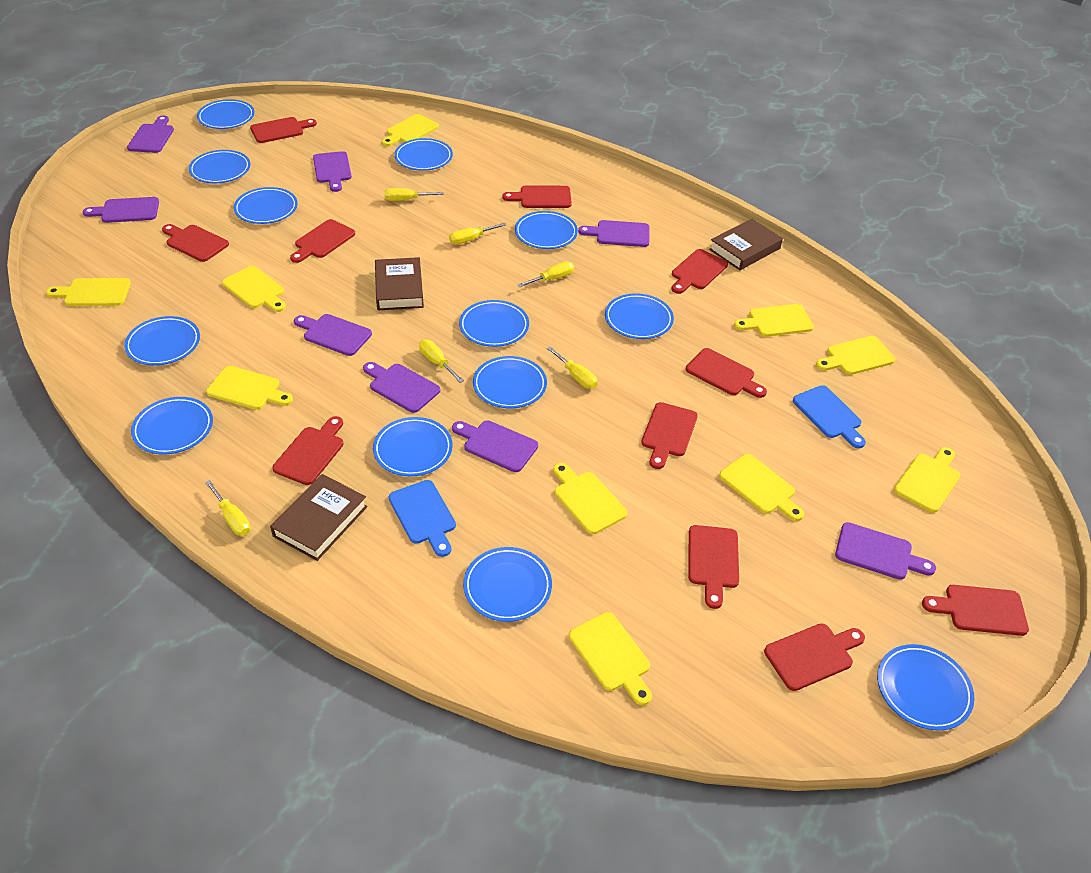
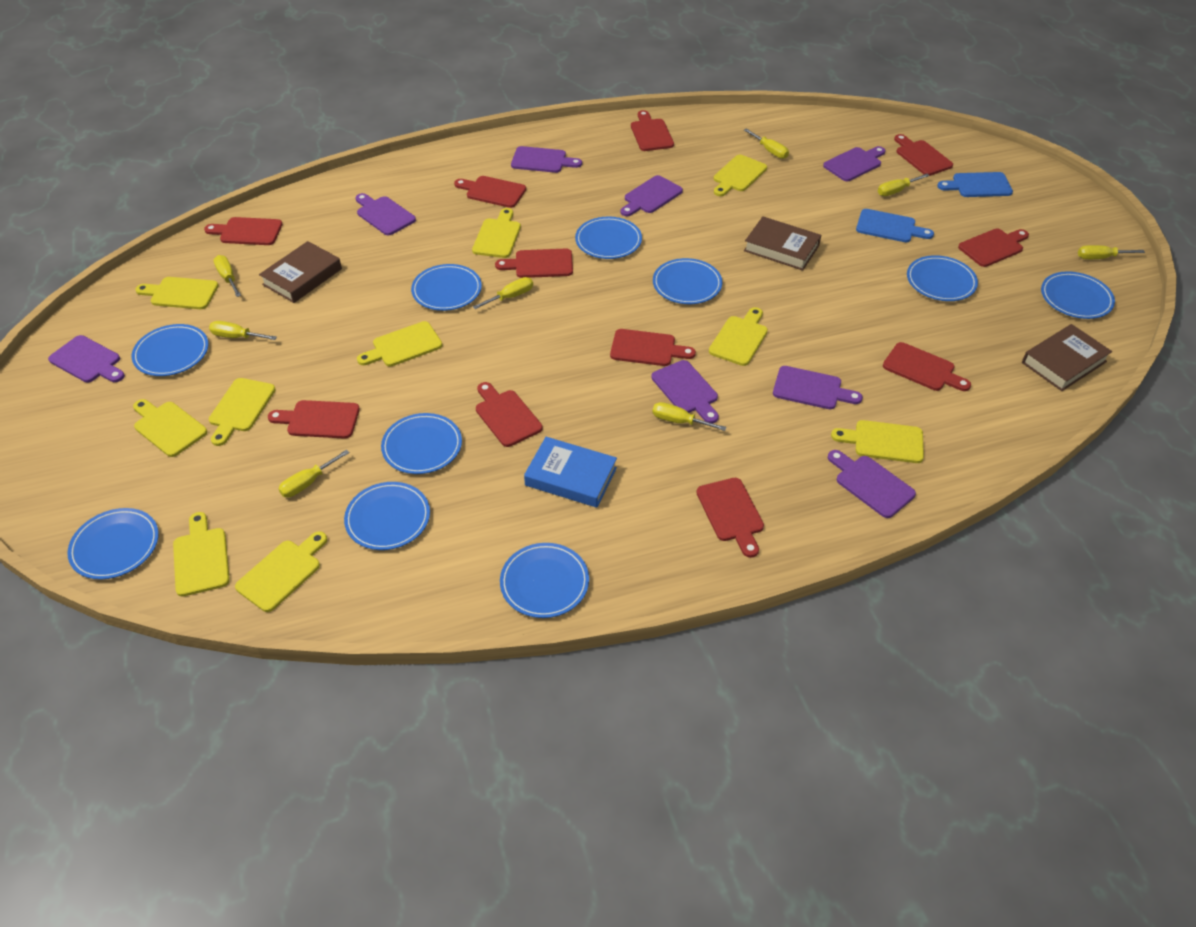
blue book: 0 -> 1
blue plate: 13 -> 10
yellow screwdriver: 6 -> 8

